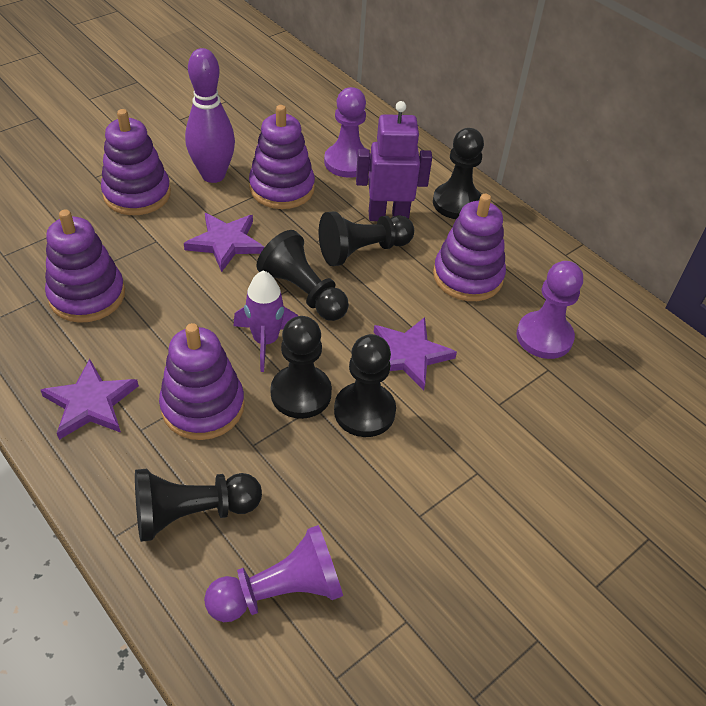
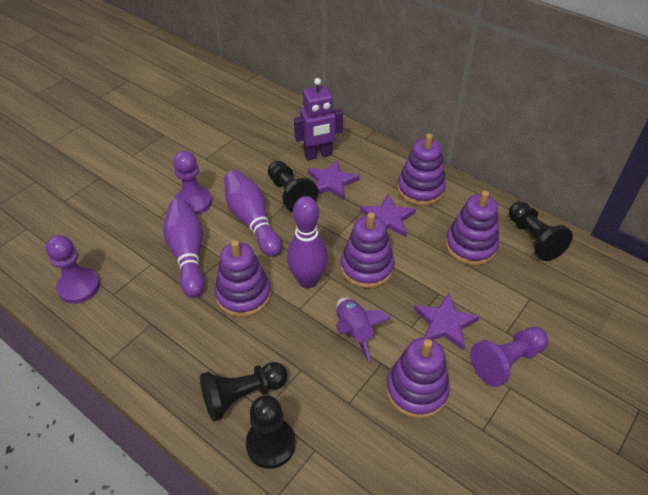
black pawn: 6 -> 4
purple bowling pin: 1 -> 3

